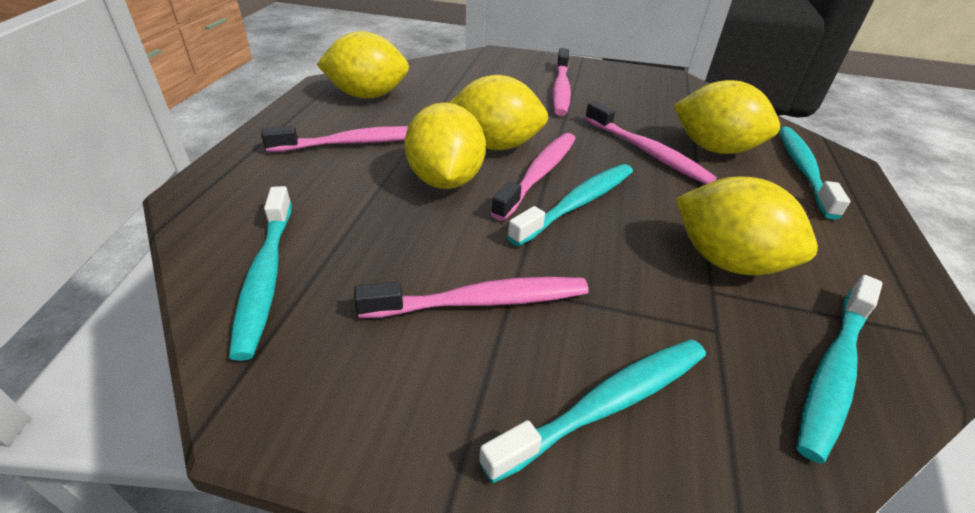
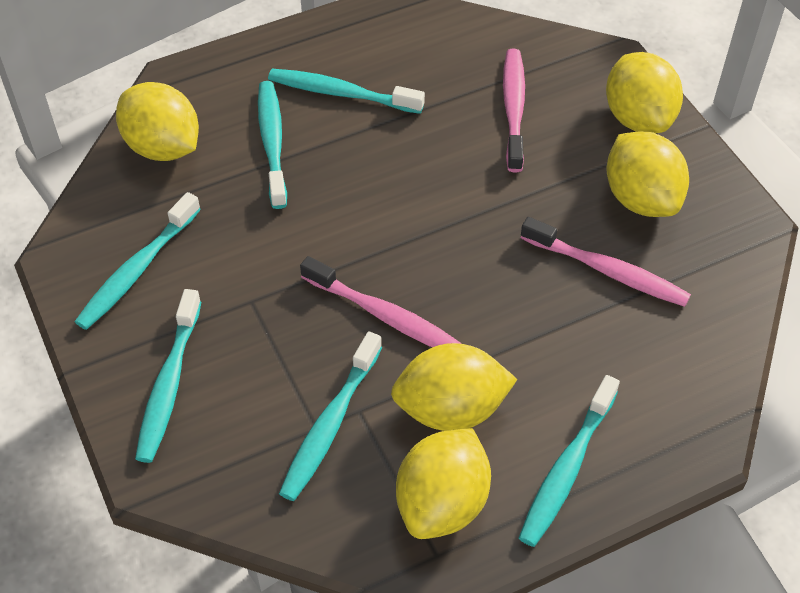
pink toothbrush: 5 -> 3
turquoise toothbrush: 5 -> 6

